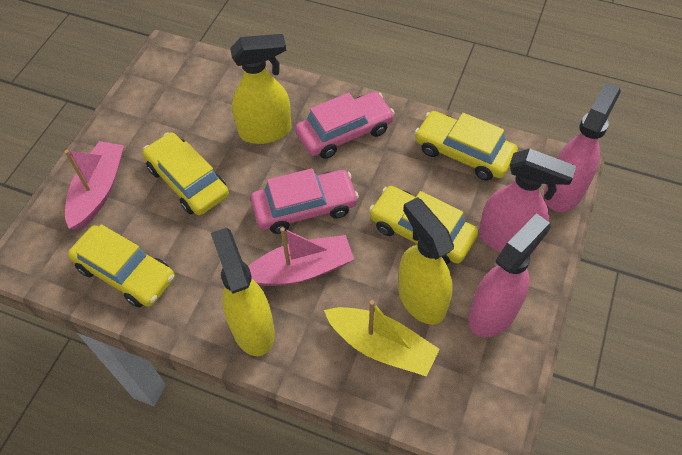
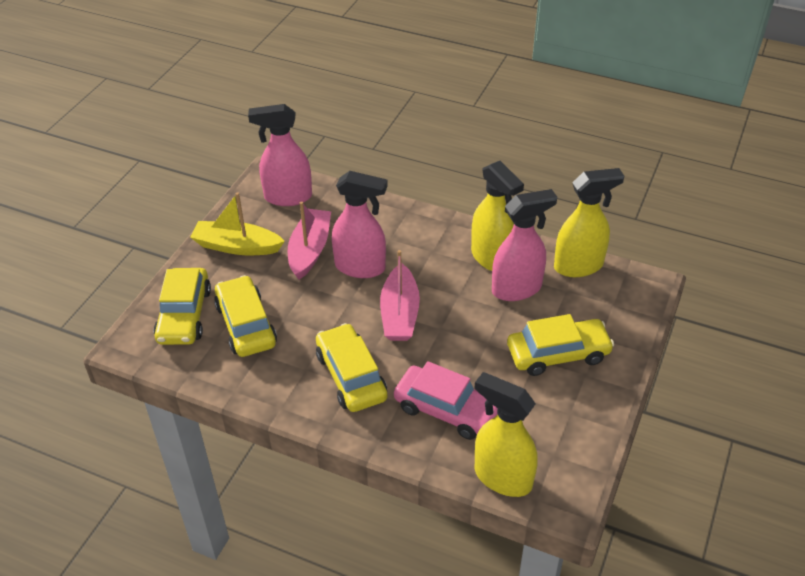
pink car: 2 -> 1

